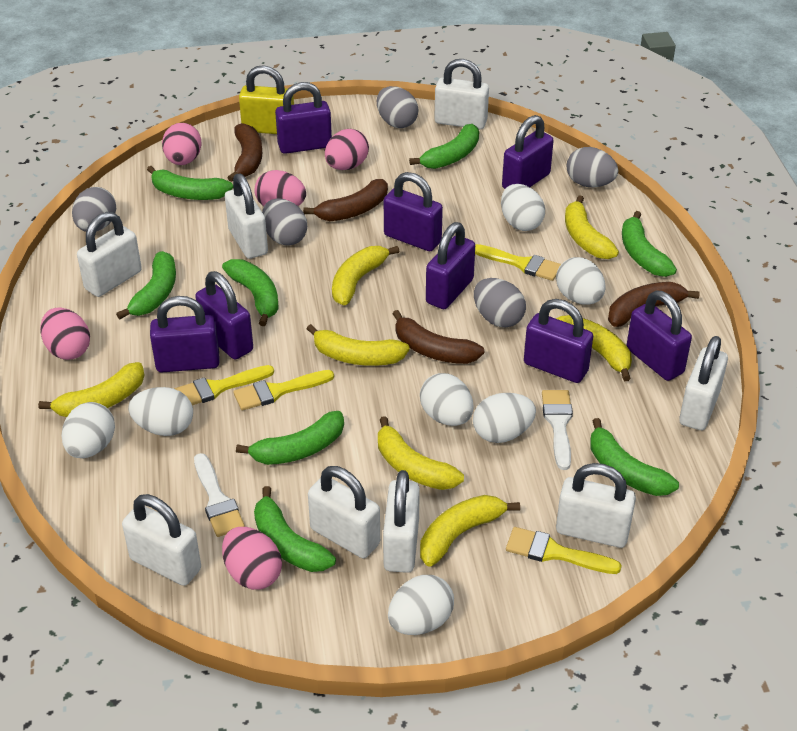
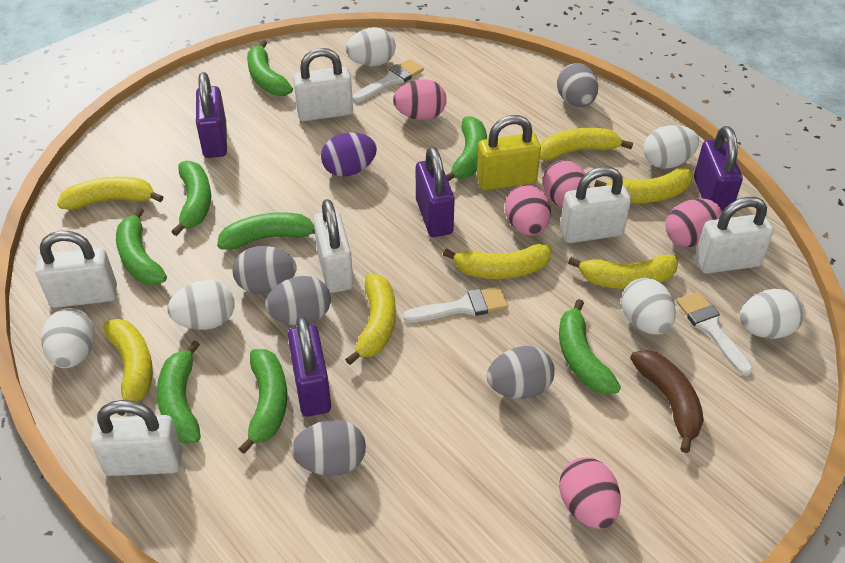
brown banana: 4 -> 1
purple egg: 0 -> 1
purple padlock: 8 -> 4
white brush: 2 -> 3
white egg: 7 -> 6
white padlock: 8 -> 6
yellow brush: 4 -> 0

